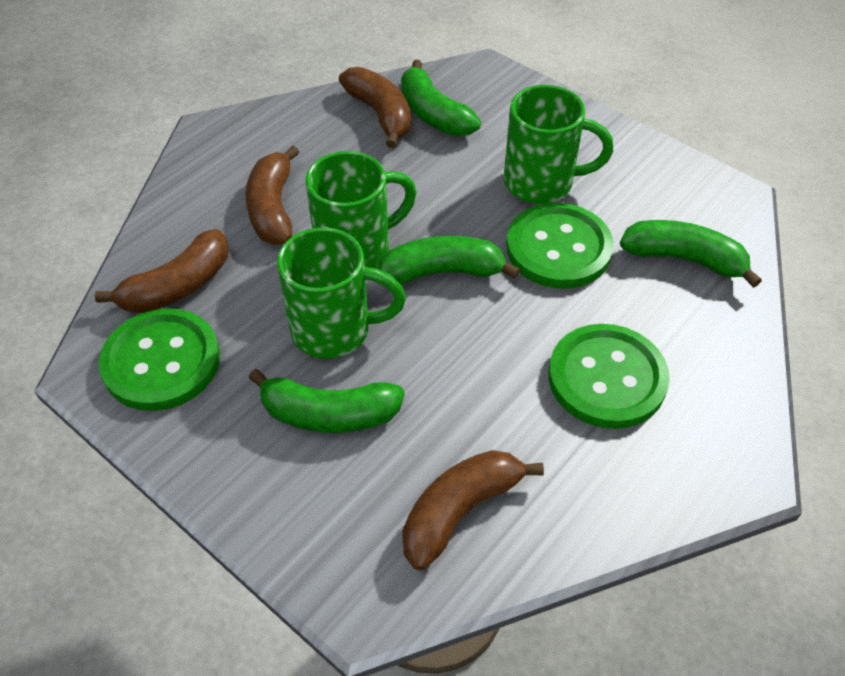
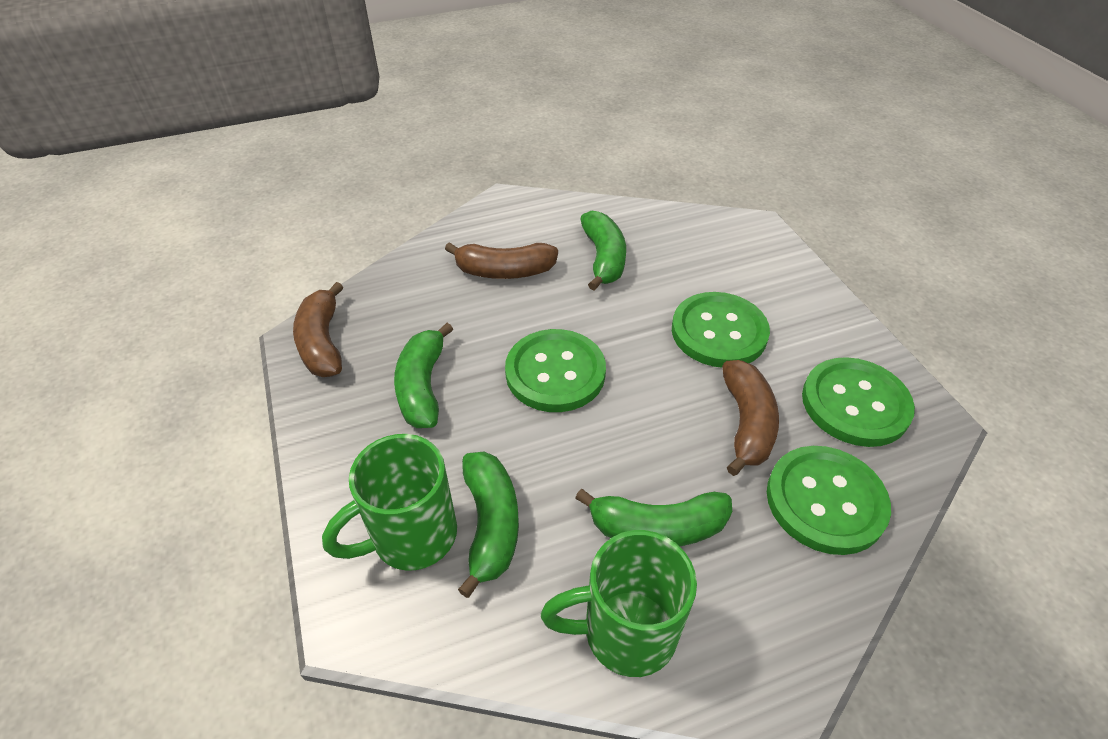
brown banana: 4 -> 3
green button: 3 -> 4
green mug: 3 -> 2

